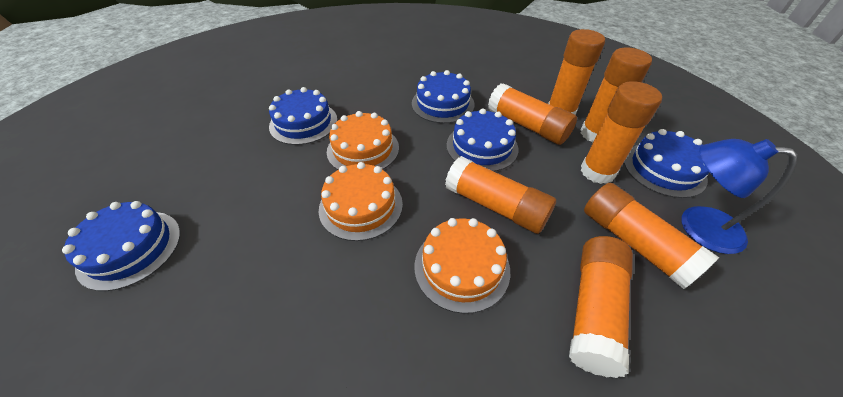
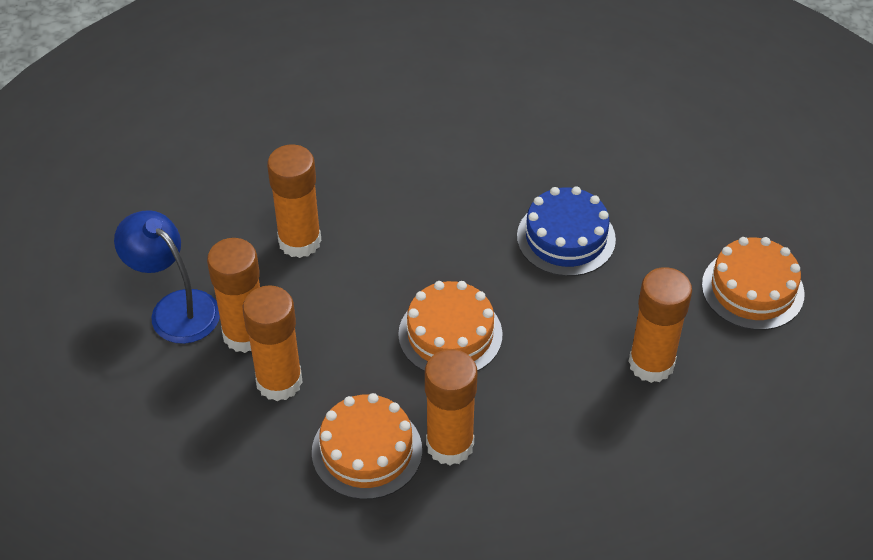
blue cake: 5 -> 1
orange glue stick: 7 -> 5

